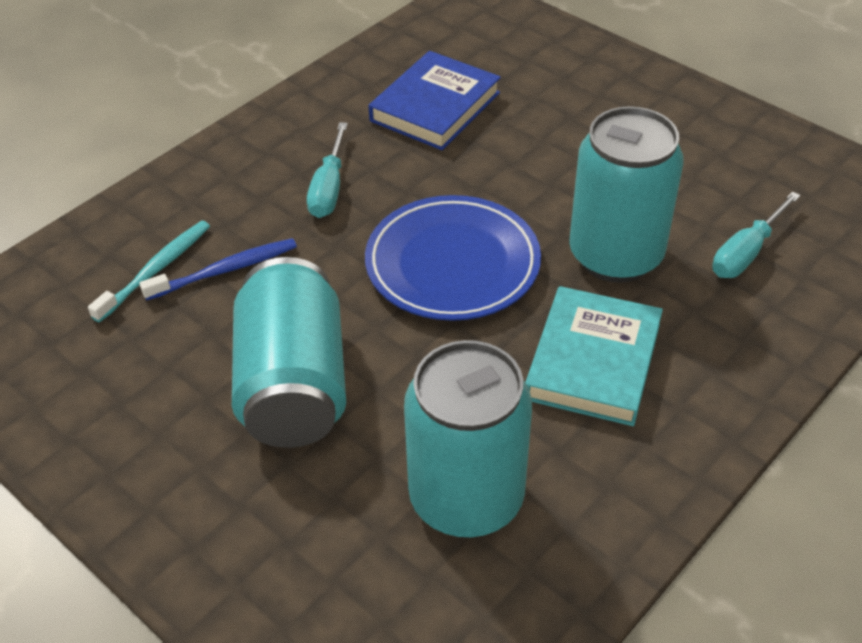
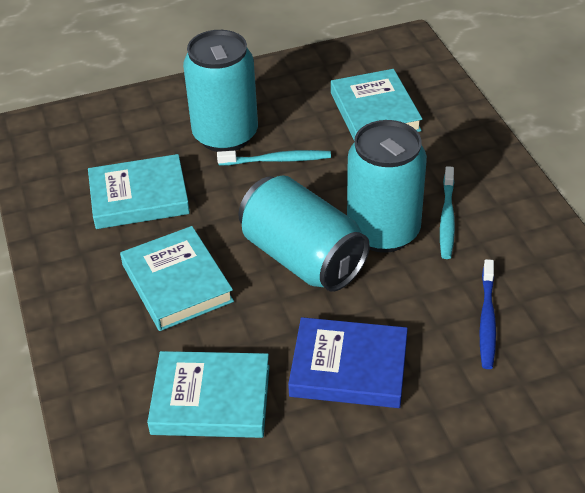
blue plate: 1 -> 0
turquoise book: 1 -> 4
turquoise screwdriver: 2 -> 0
turquoise toothbrush: 1 -> 2

